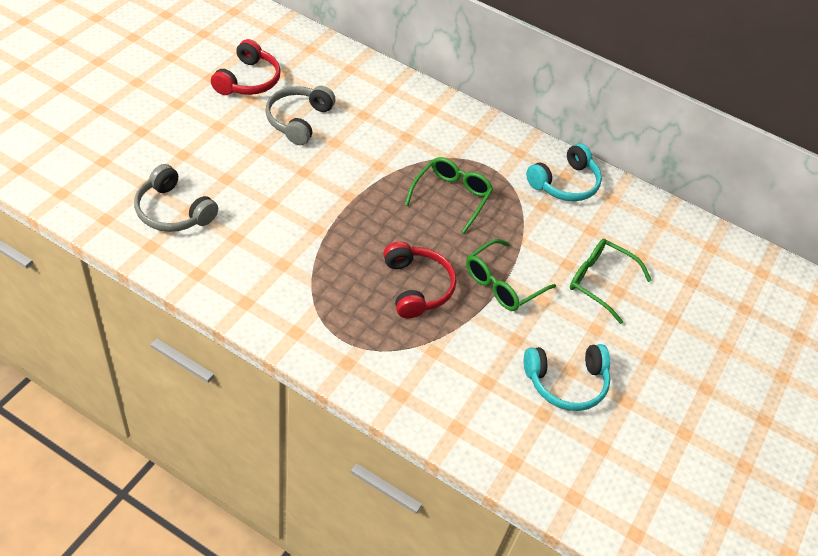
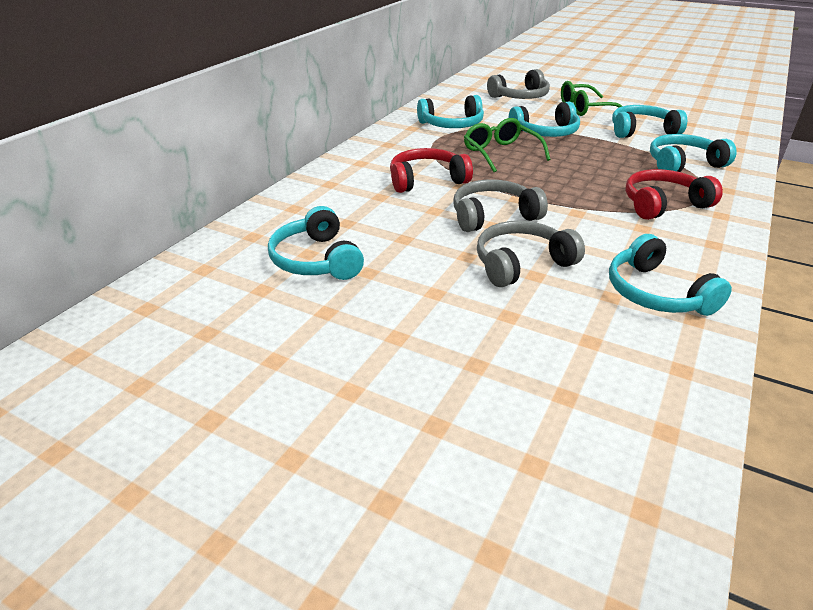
green glasses: 3 -> 2
grey headphones: 2 -> 3
turquoise headphones: 2 -> 6

